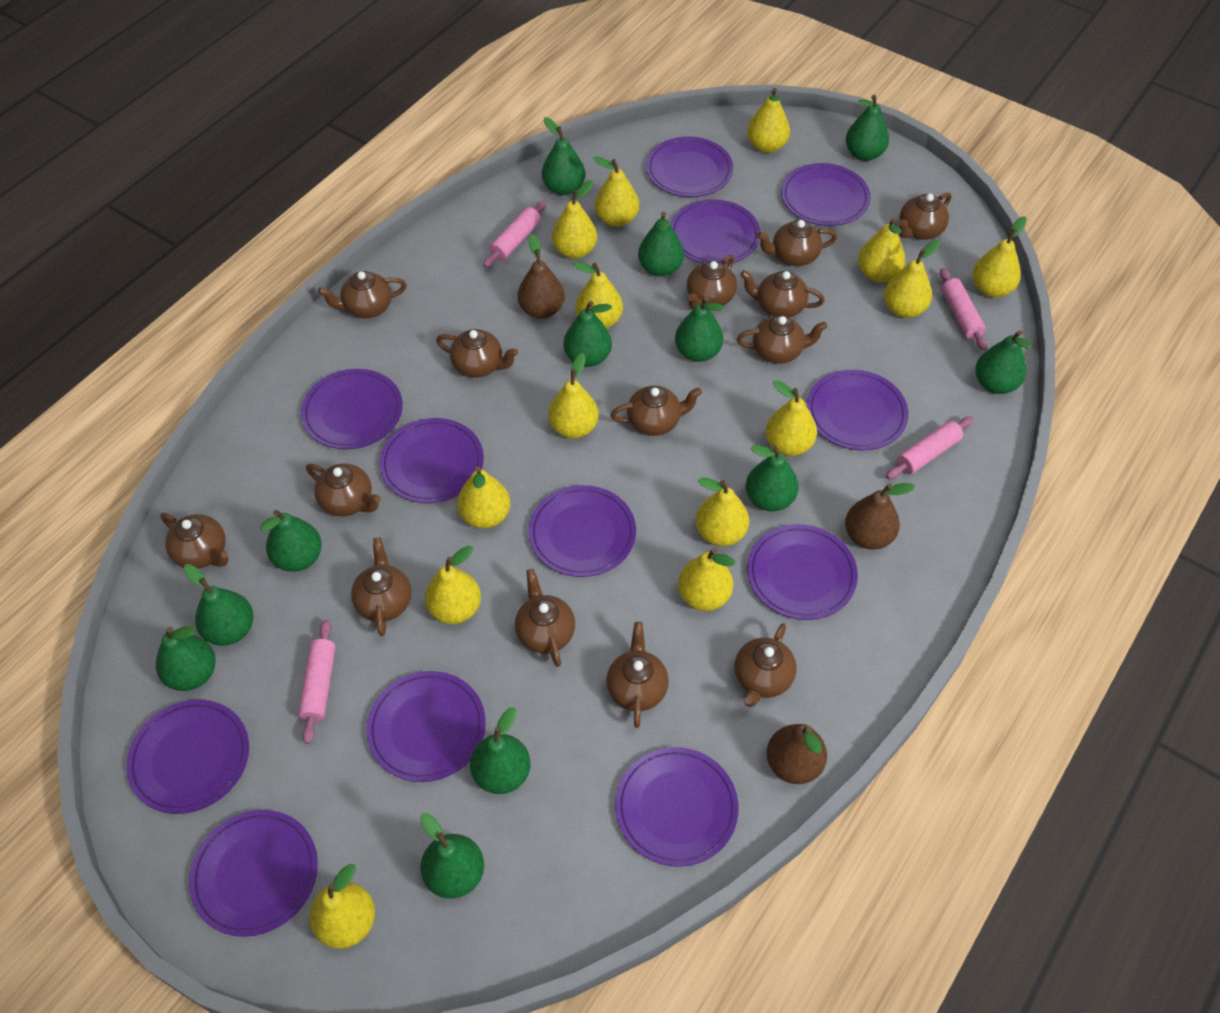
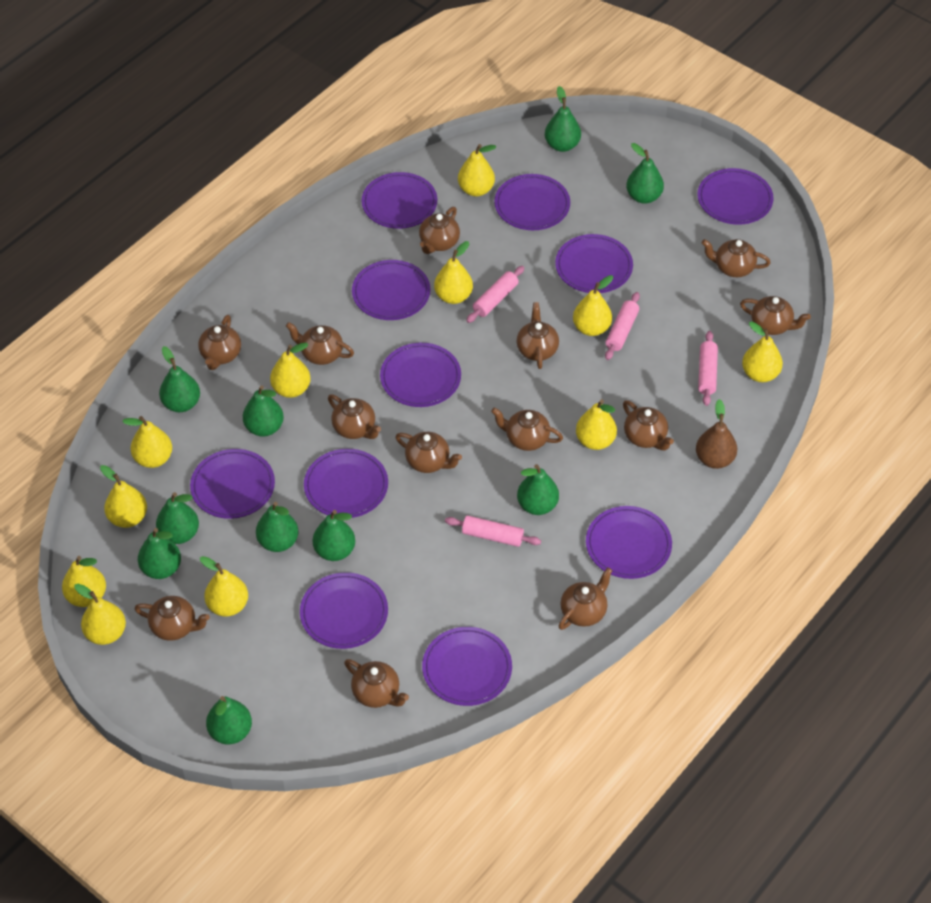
brown pear: 3 -> 1
brown teapot: 14 -> 13
green pear: 12 -> 10
purple plate: 12 -> 11
yellow pear: 14 -> 11

